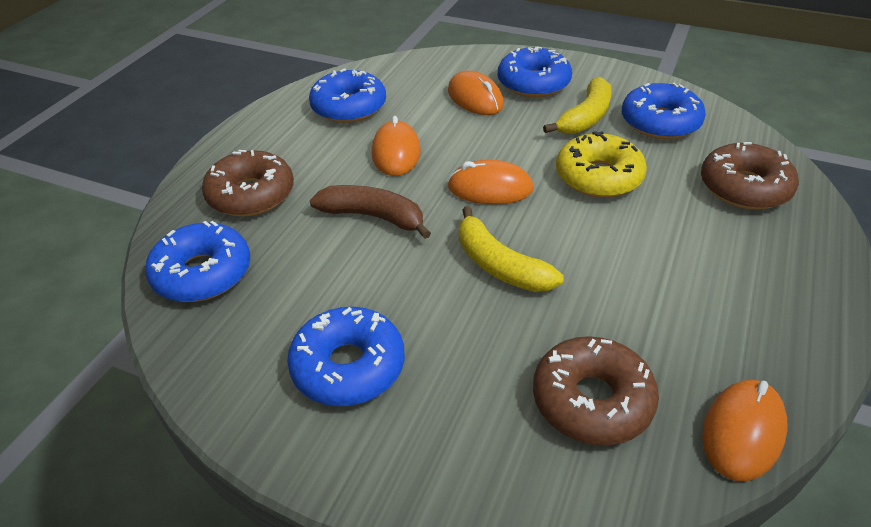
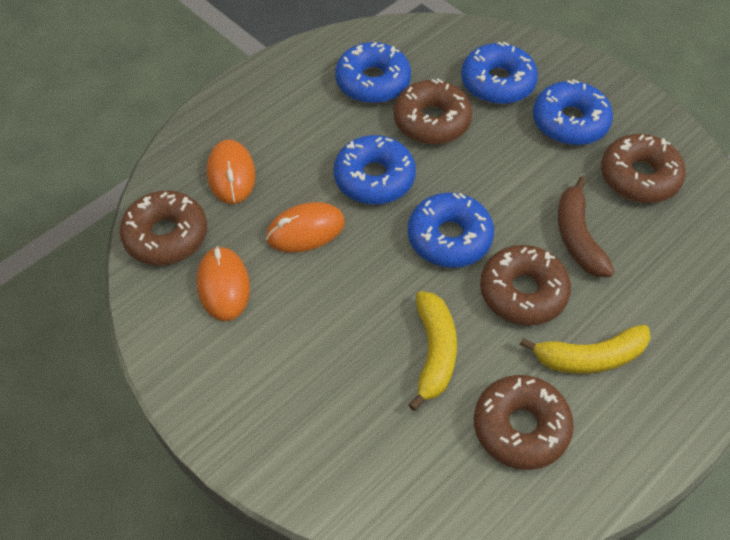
brown donut: 3 -> 5
orange mouse: 4 -> 3
yellow donut: 1 -> 0

